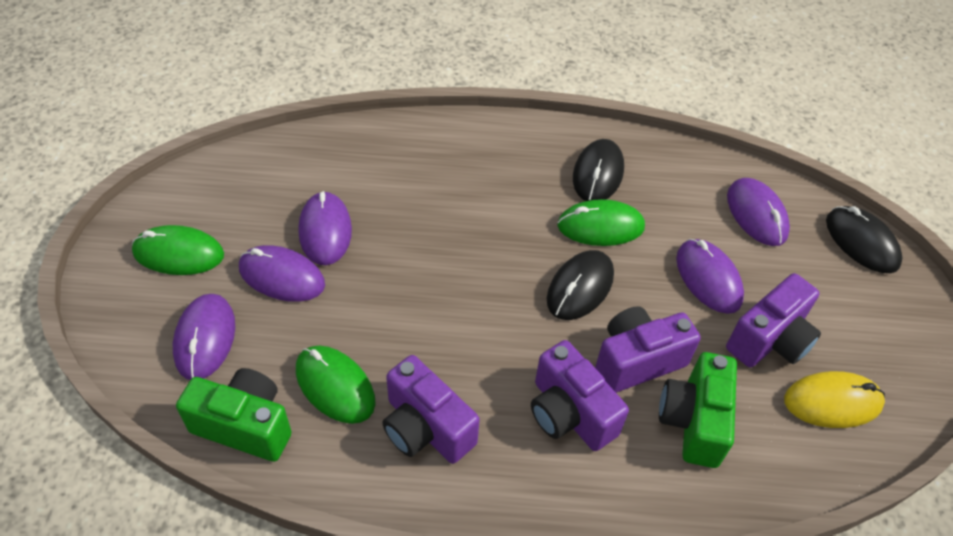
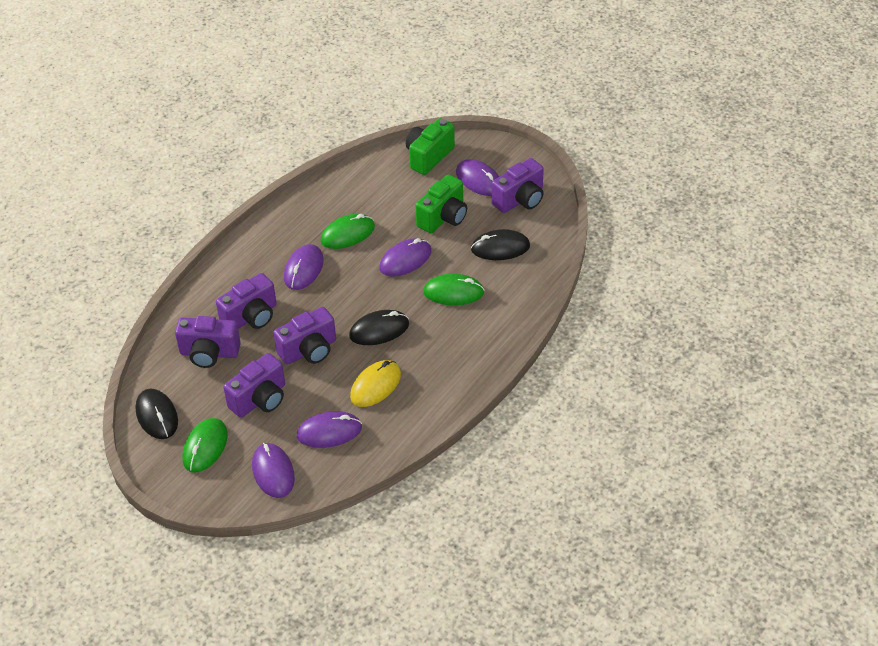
purple camera: 4 -> 5

